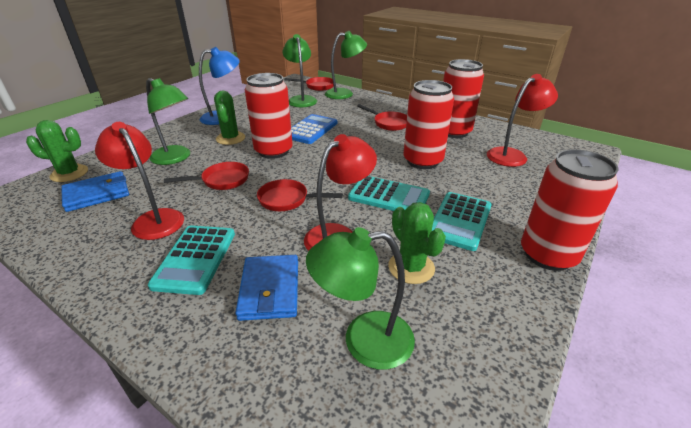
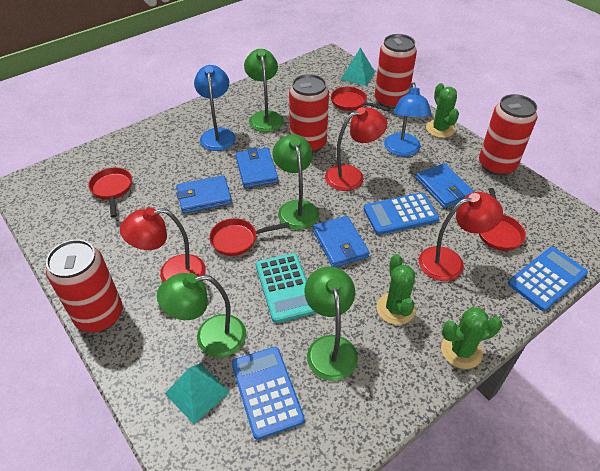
blue calculator: 1 -> 3
blue lamp: 1 -> 2
blue wallet: 2 -> 4
turquoise calculator: 3 -> 1
turquoise pyramid: 0 -> 2

